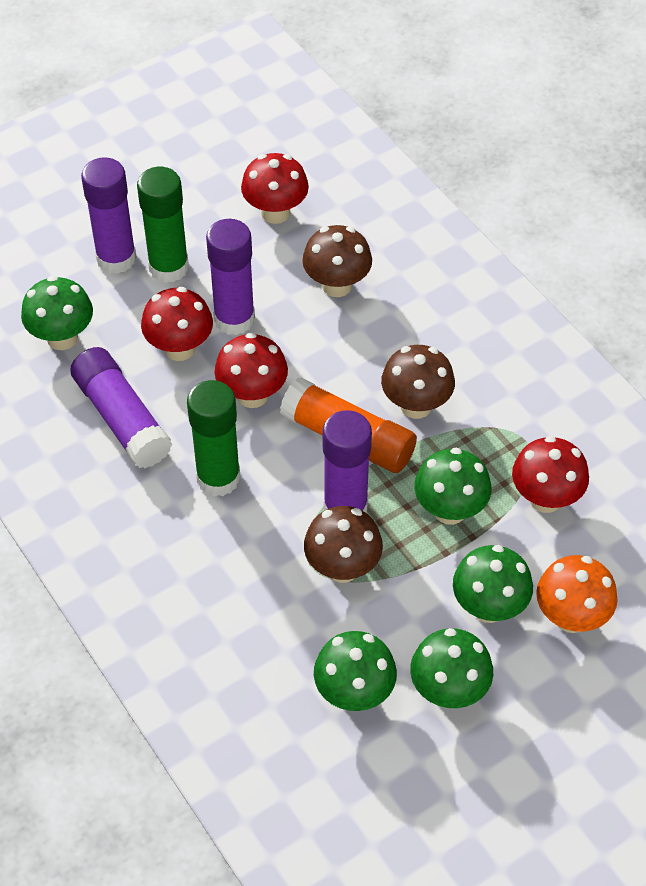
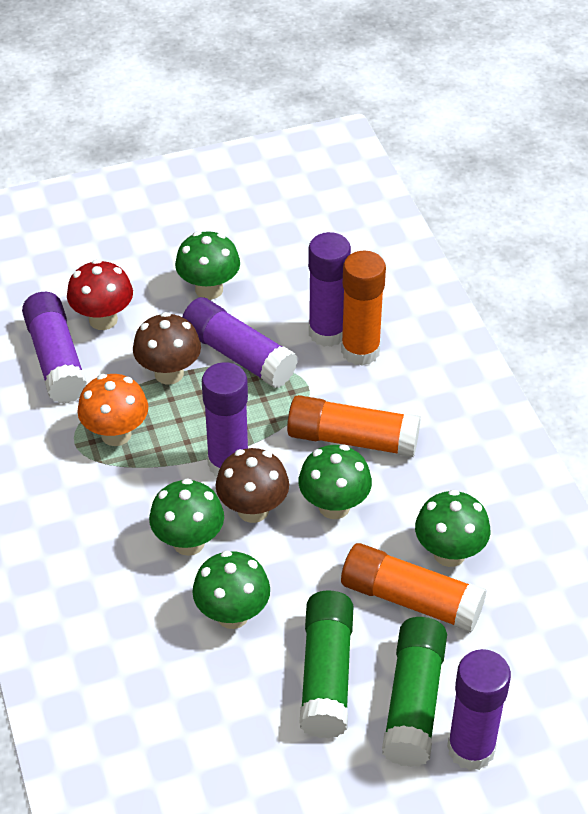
brown mushroom: 3 -> 2
orange glue stick: 1 -> 3
purple glue stick: 4 -> 5
red mushroom: 4 -> 1

